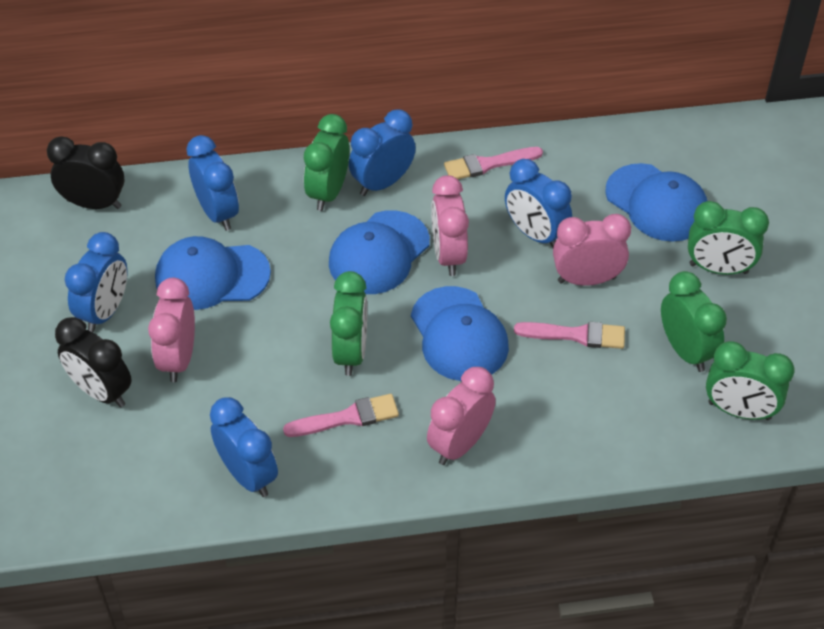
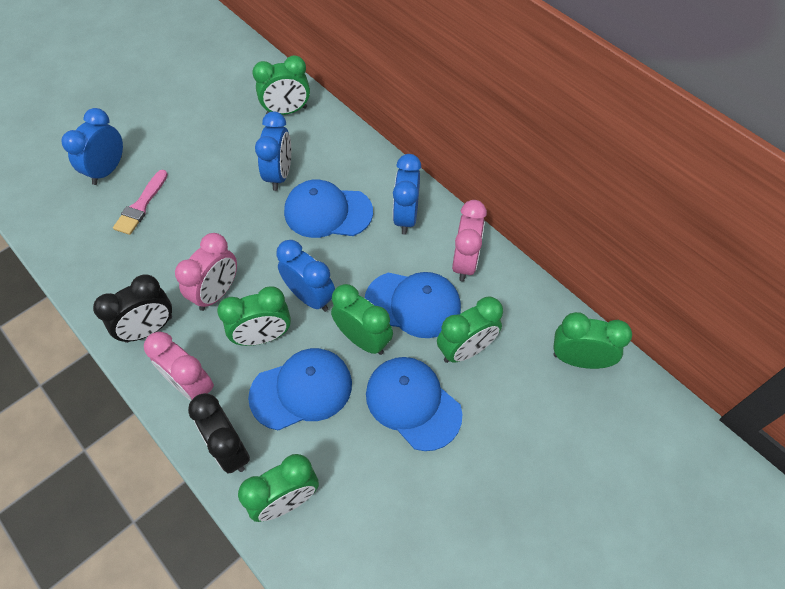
blue clock: 5 -> 4
green clock: 5 -> 6
pink brush: 3 -> 1
pink clock: 4 -> 3

